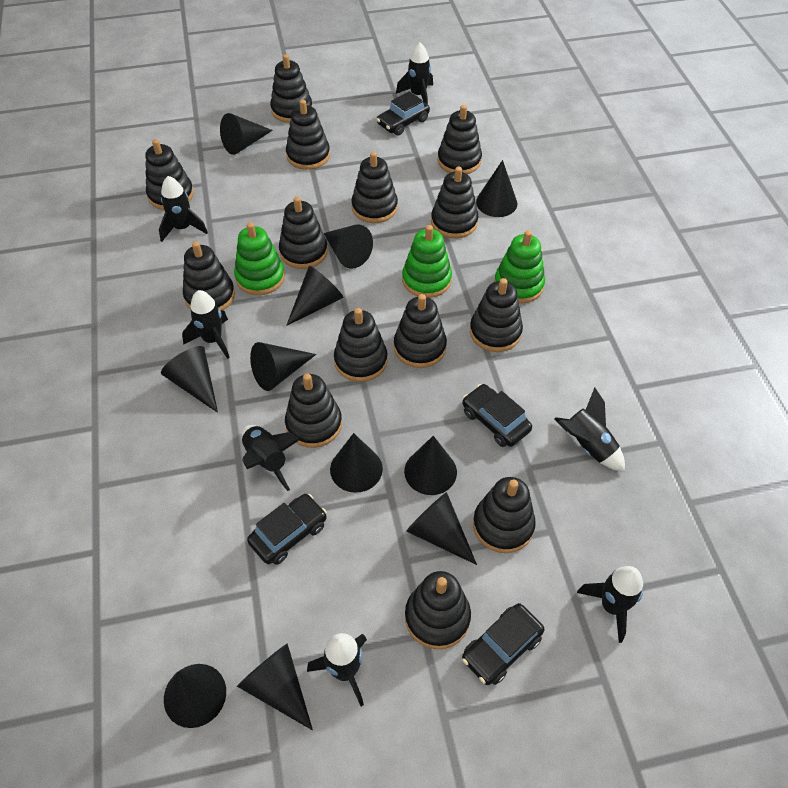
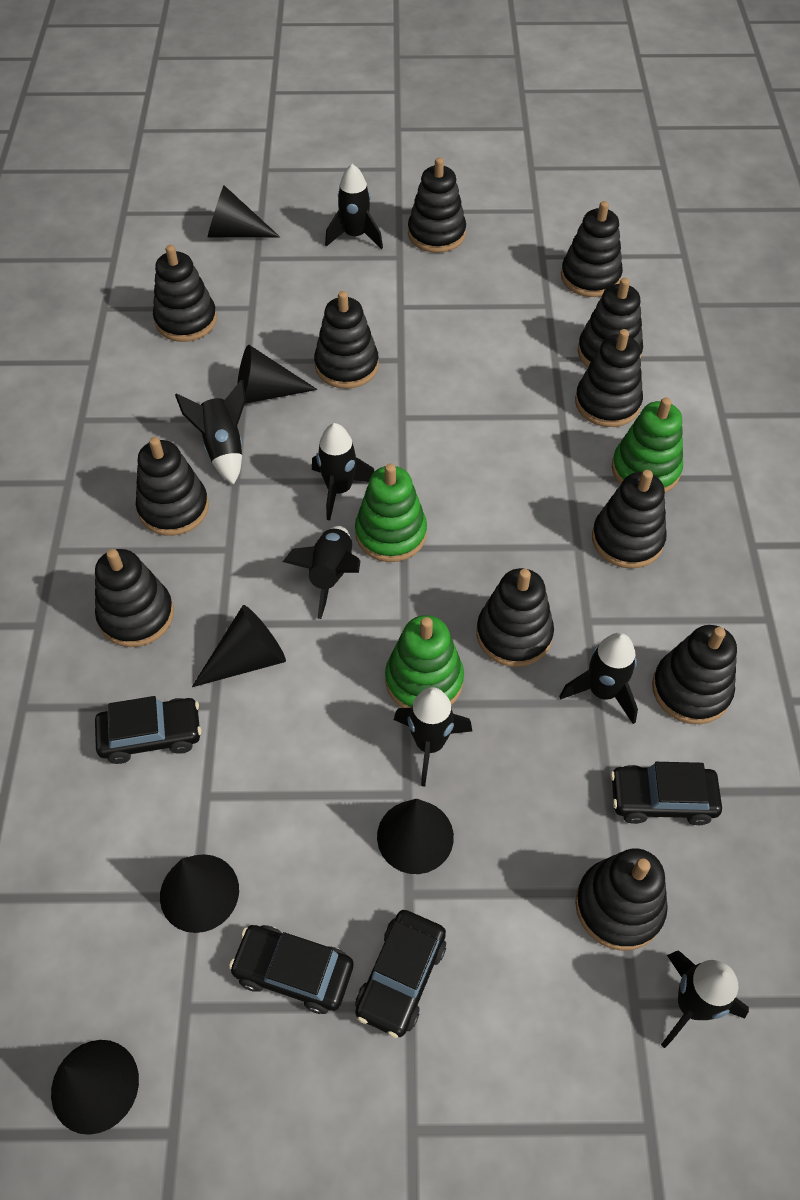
black cone: 11 -> 6
black stacking toy: 14 -> 12

